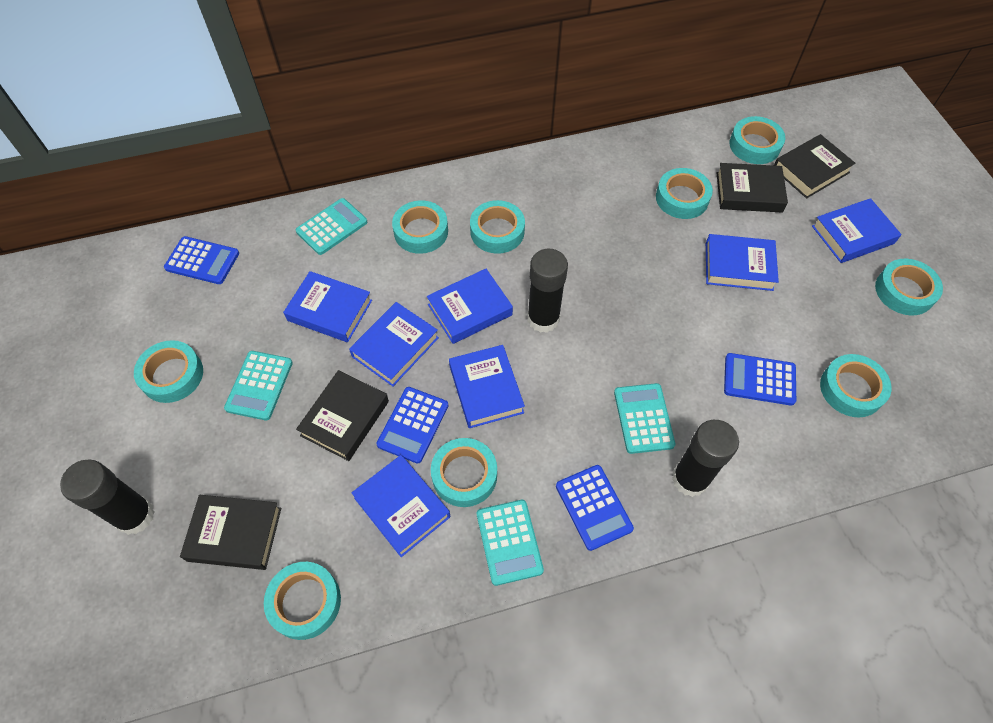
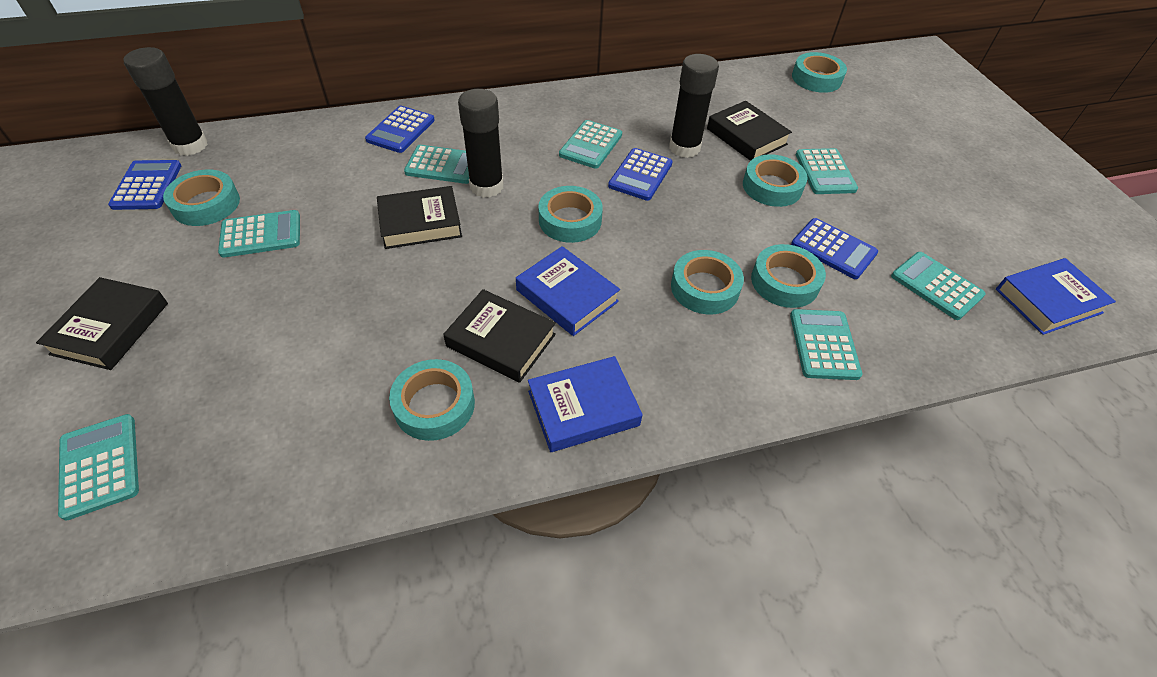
blue book: 7 -> 3
turquoise calculator: 4 -> 7
turquoise tape: 9 -> 7

